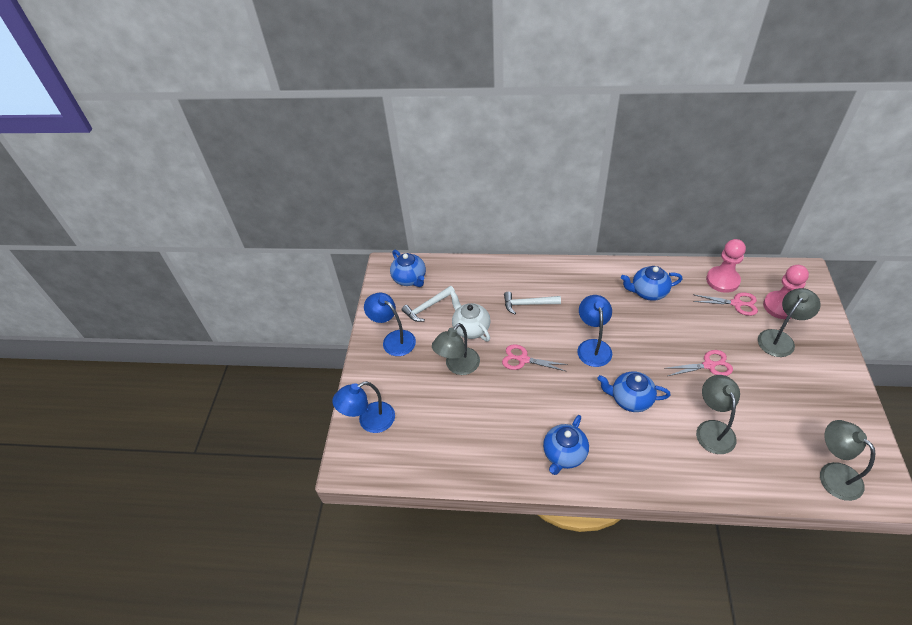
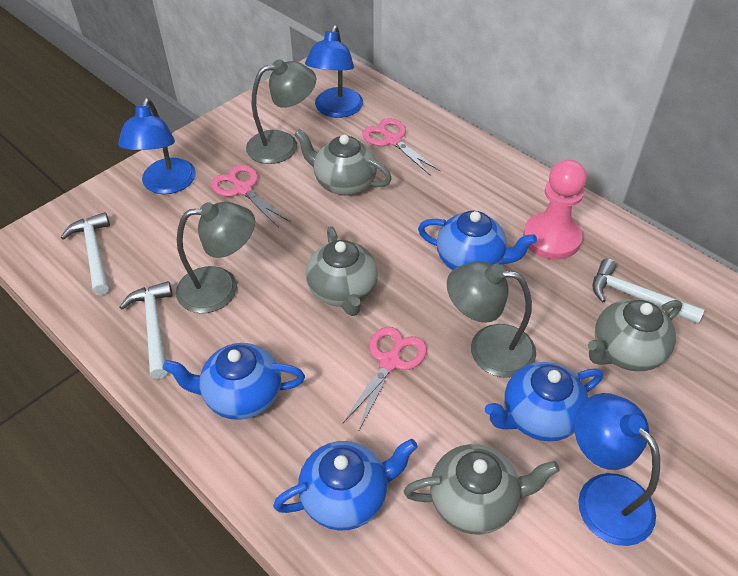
grey lamp: 4 -> 3
grey teapot: 0 -> 4
pink pawn: 2 -> 1
white hammer: 2 -> 3
white teapot: 1 -> 0

